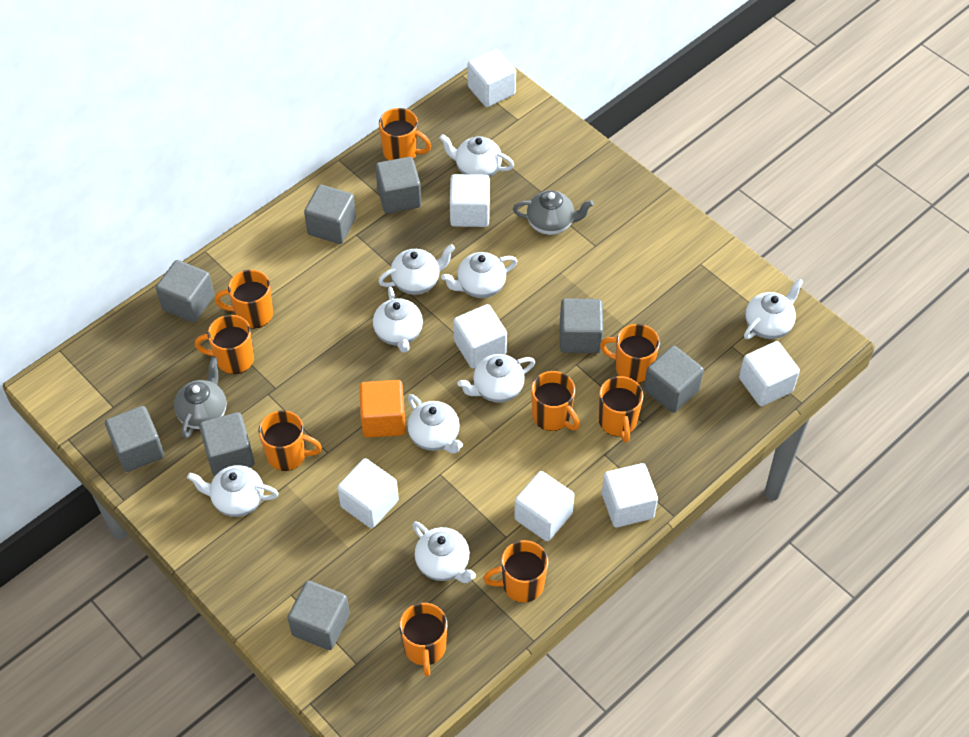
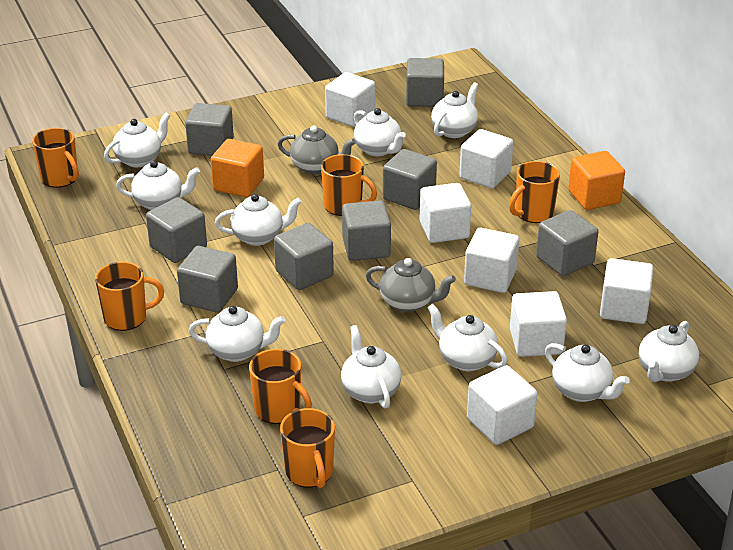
orange cube: 1 -> 2
orange mug: 9 -> 6
white teapot: 9 -> 10

